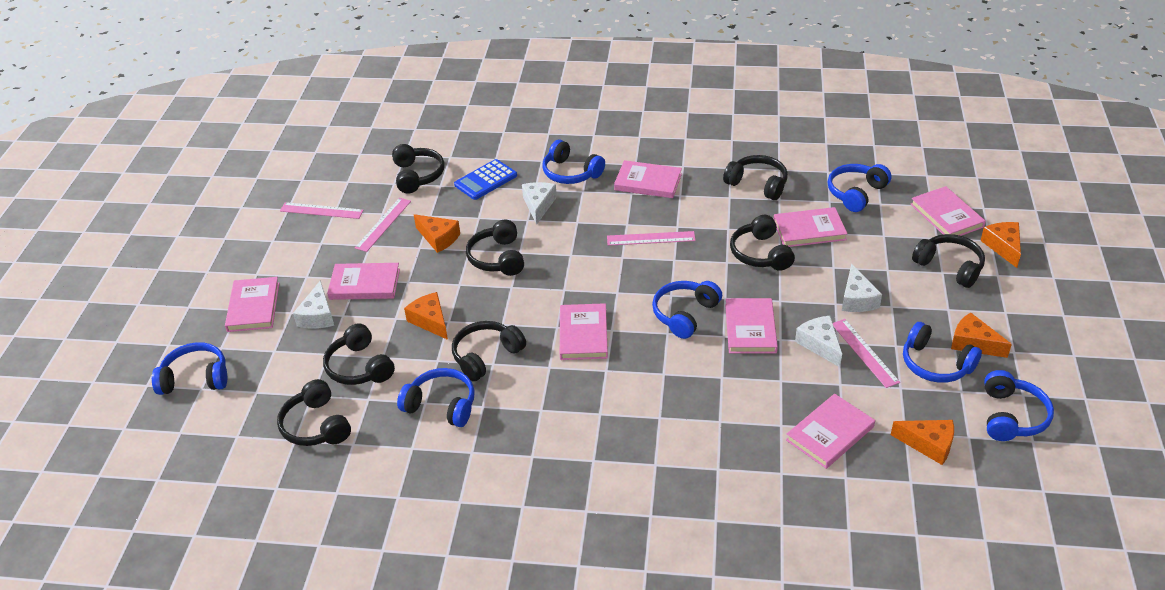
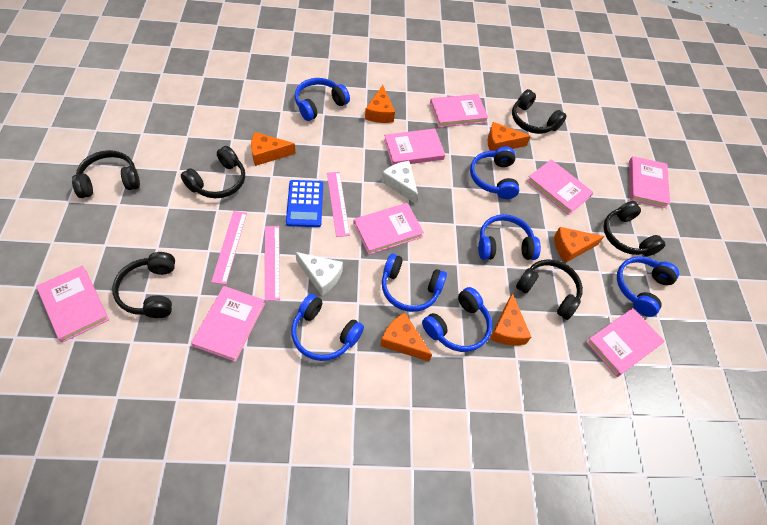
black headphones: 8 -> 6
orange cheese: 5 -> 6
pink ruler: 4 -> 3
white cheese: 4 -> 2

